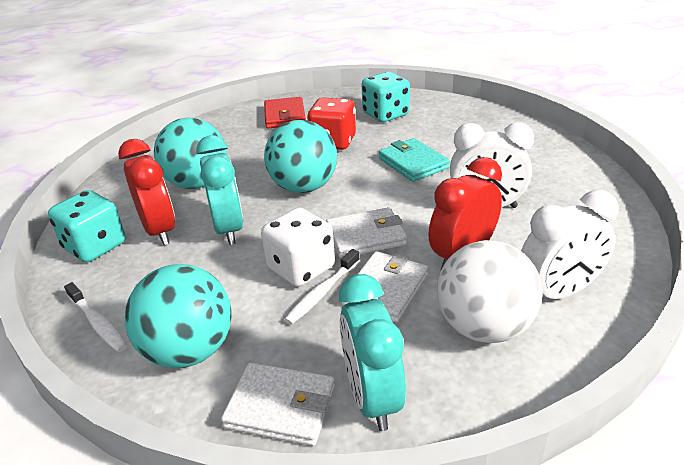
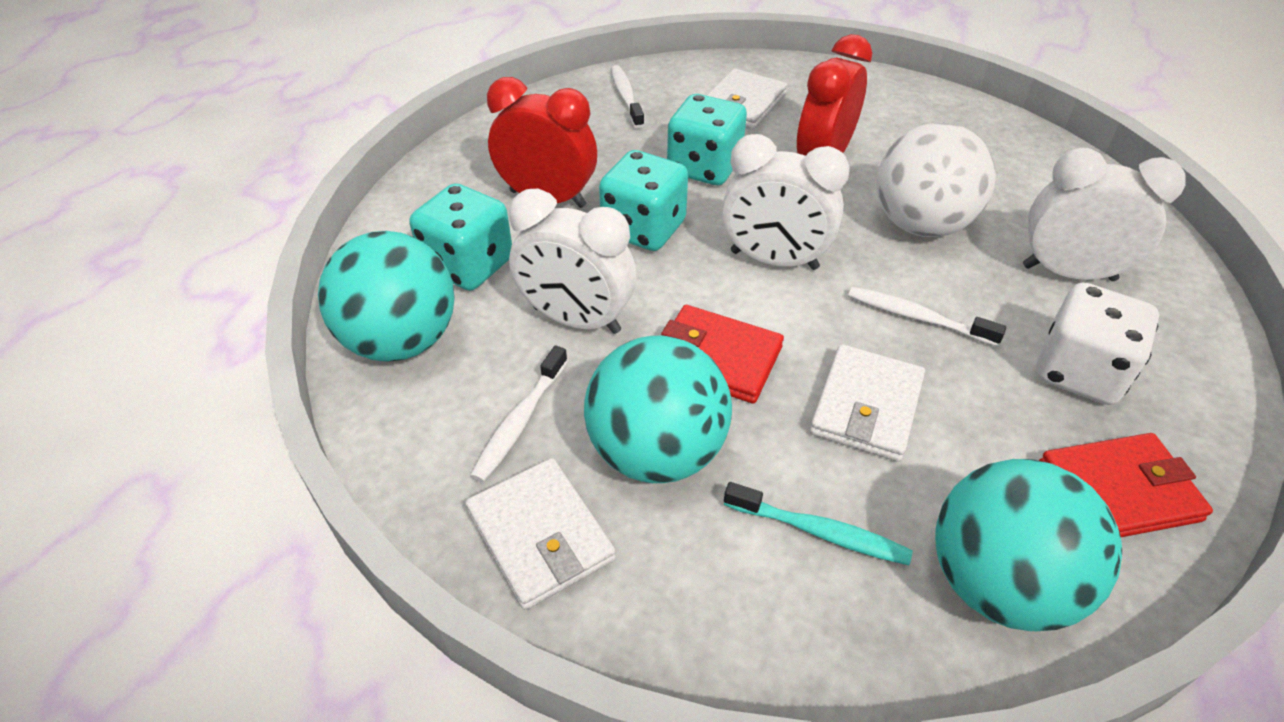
red dice: 1 -> 0
red wallet: 1 -> 2
turquoise clock: 2 -> 0
turquoise dice: 2 -> 3
turquoise toothbrush: 0 -> 1
turquoise wallet: 1 -> 0
white clock: 2 -> 3
white toothbrush: 2 -> 3

